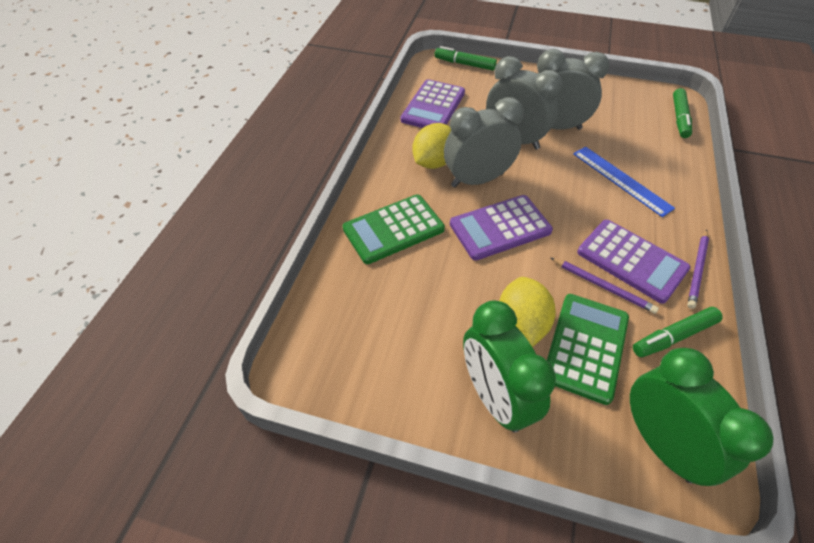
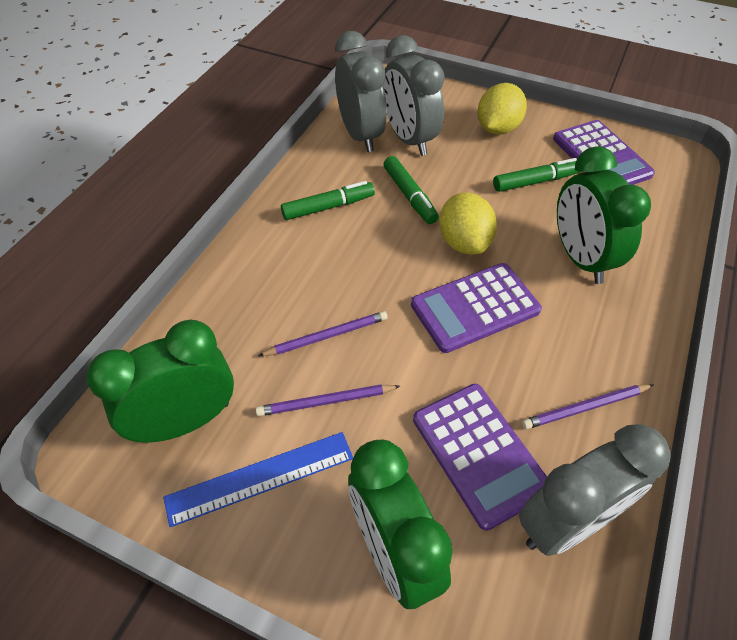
green calculator: 2 -> 0
green clock: 2 -> 3
purple pencil: 2 -> 3

